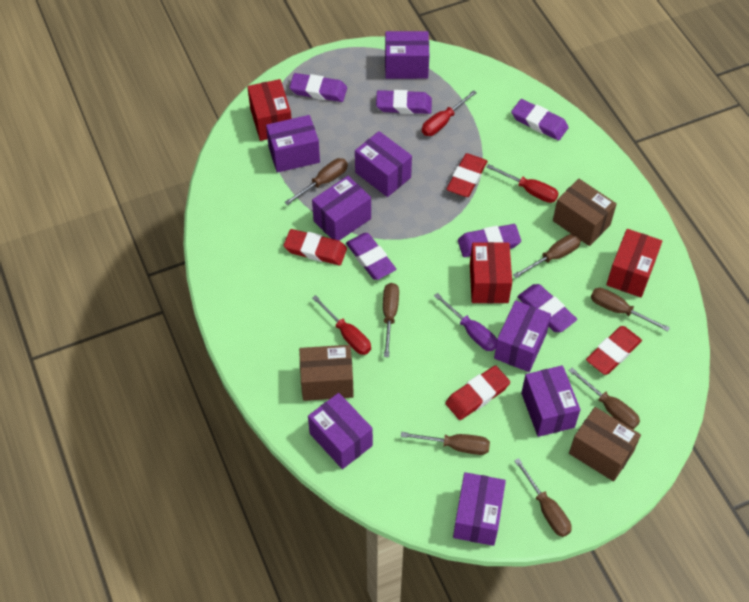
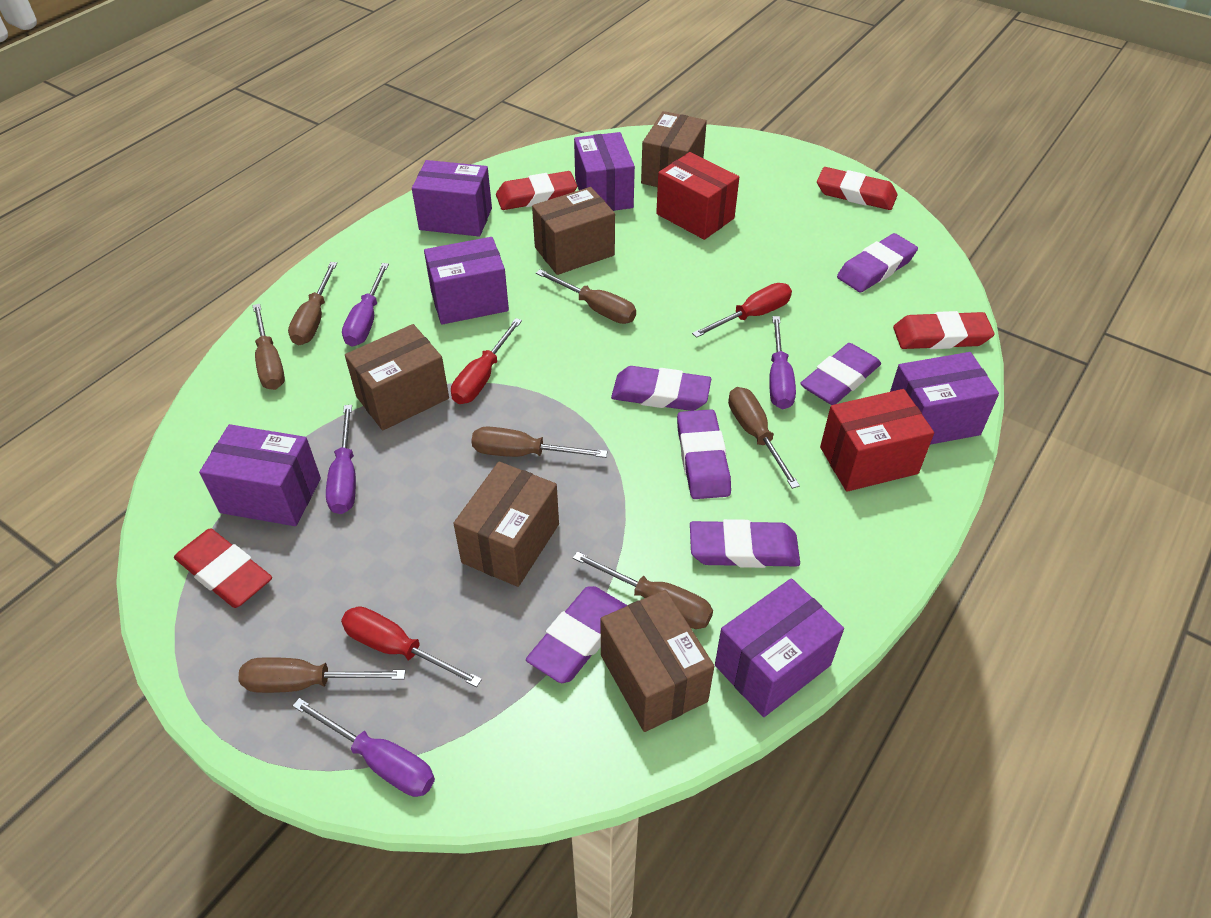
brown box: 3 -> 5
purple box: 8 -> 6
purple screwdriver: 1 -> 4
red box: 3 -> 2

